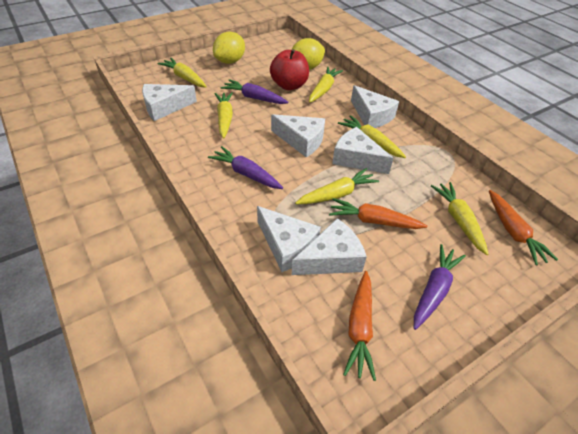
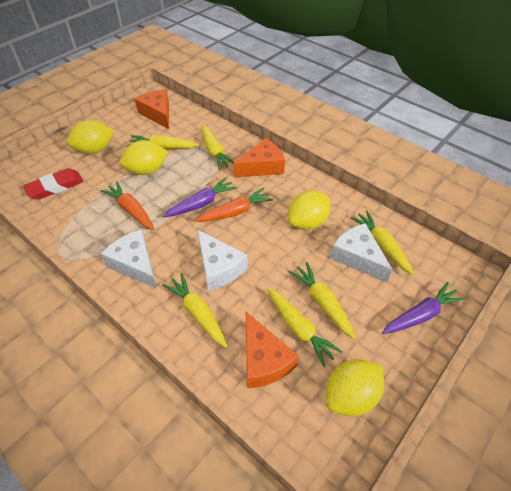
orange carrot: 3 -> 2
orange cheese: 0 -> 3
purple carrot: 3 -> 2
red apple: 1 -> 0
red eraser: 0 -> 1
white cheese: 6 -> 3
yellow lemon: 2 -> 4

